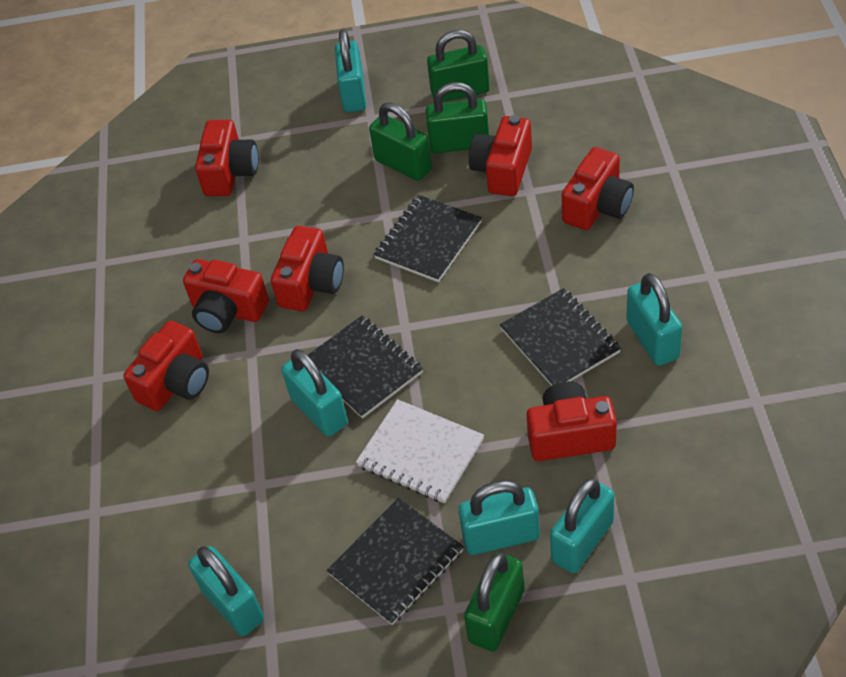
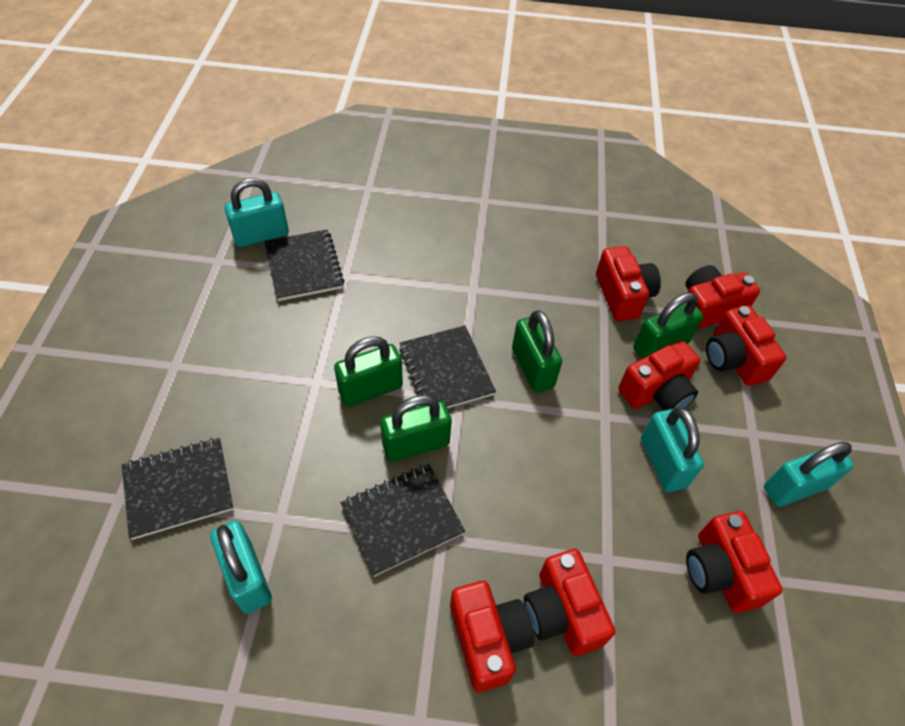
turquoise padlock: 6 -> 4
white notebook: 1 -> 0

